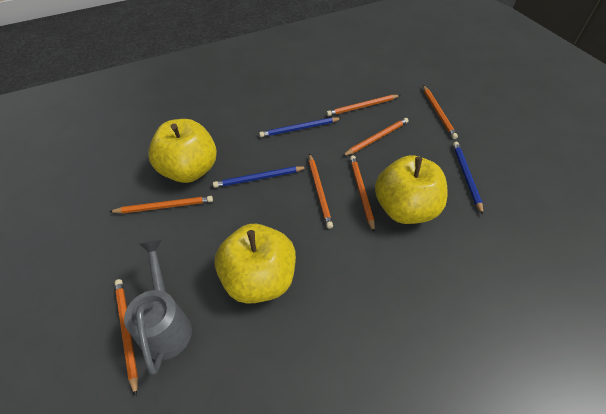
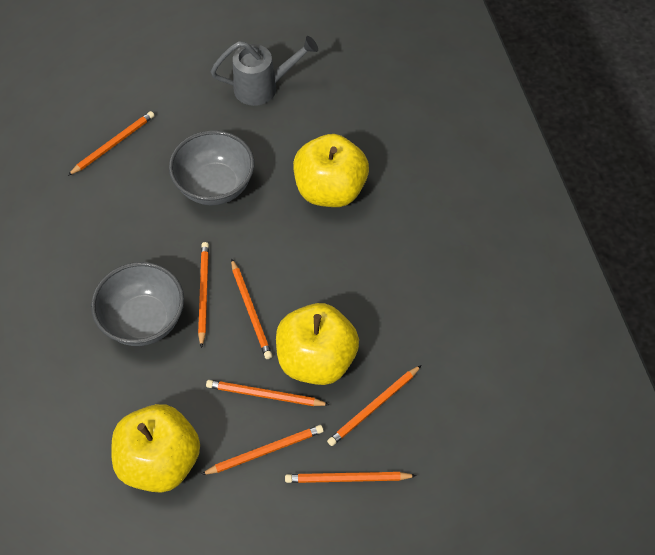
blue pencil: 3 -> 0
grey bowl: 0 -> 2

